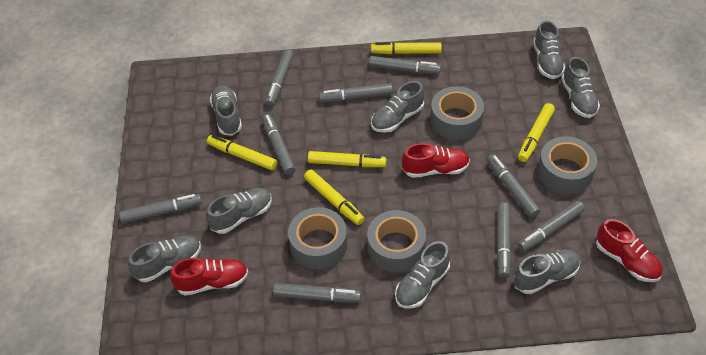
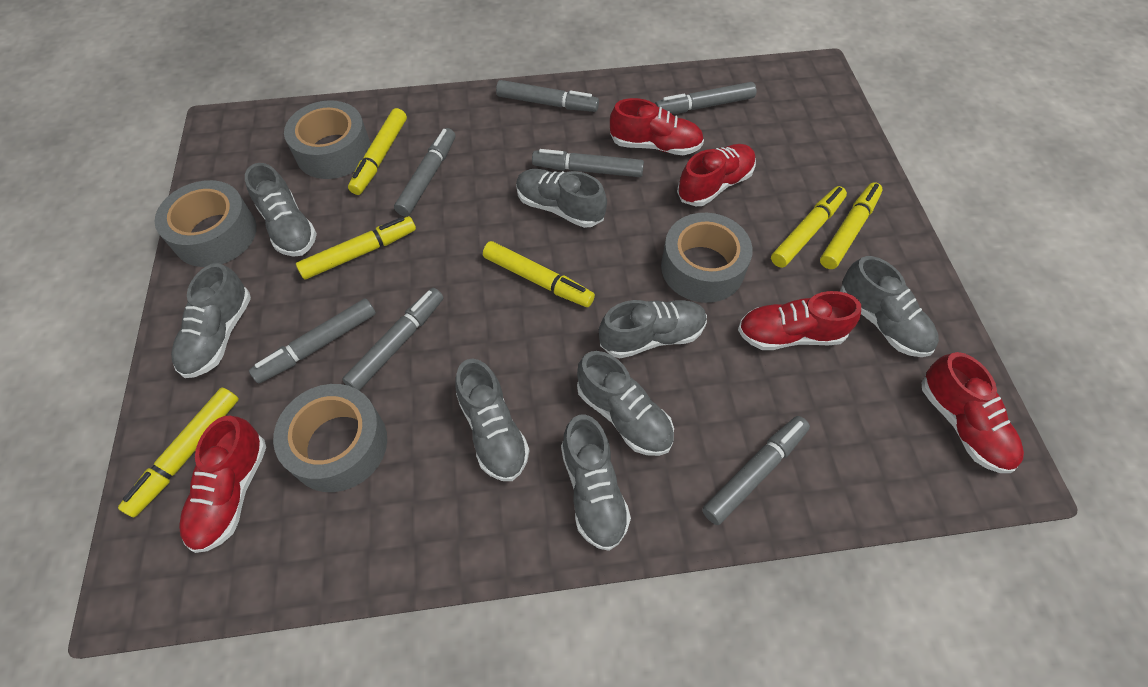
grey marker: 9 -> 7
red shoe: 3 -> 5
yellow marker: 5 -> 6

